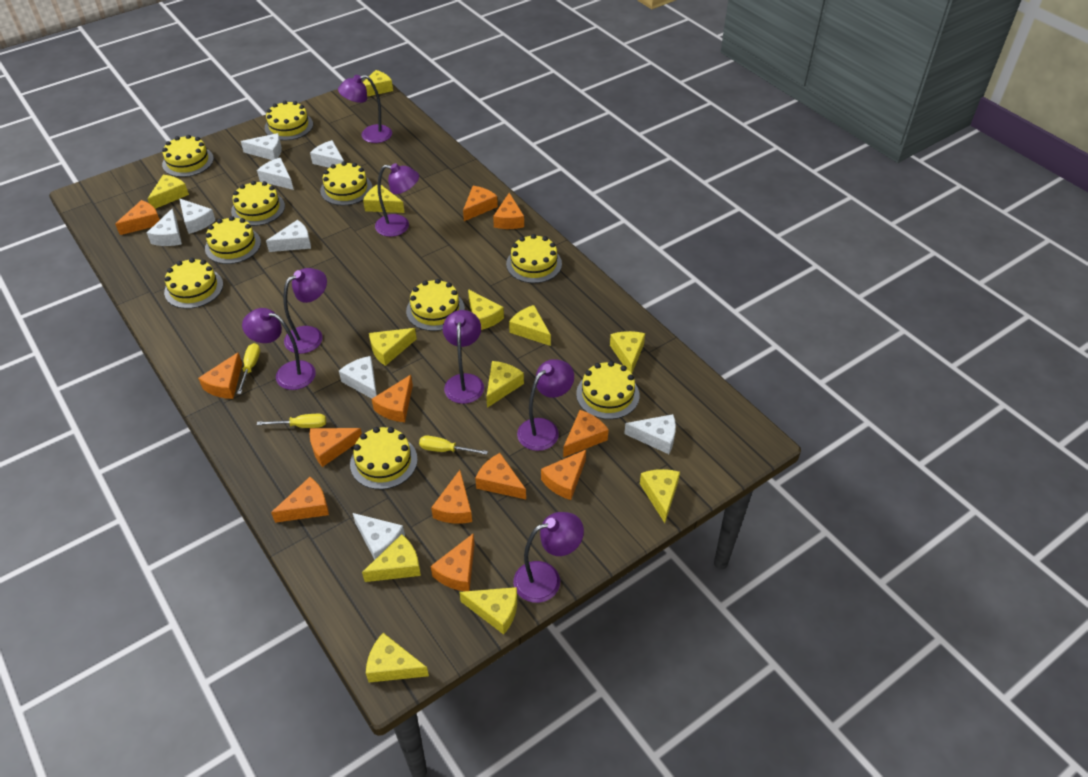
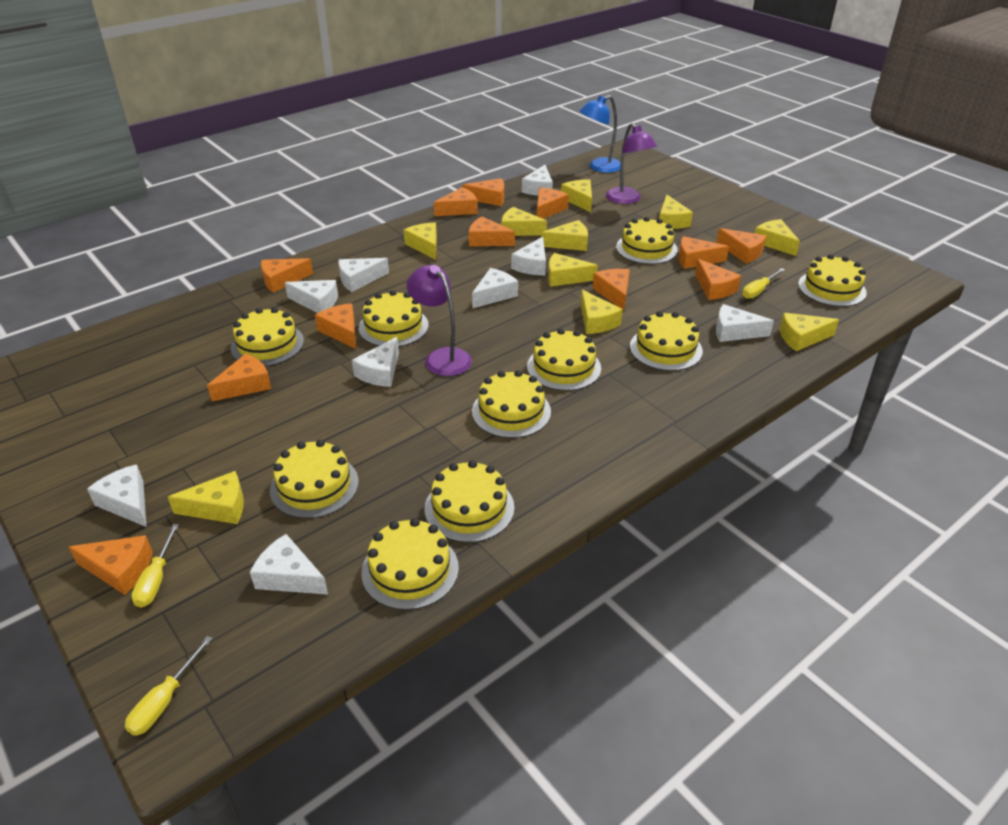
blue lamp: 0 -> 1
purple lamp: 7 -> 2
yellow cheese: 12 -> 10

